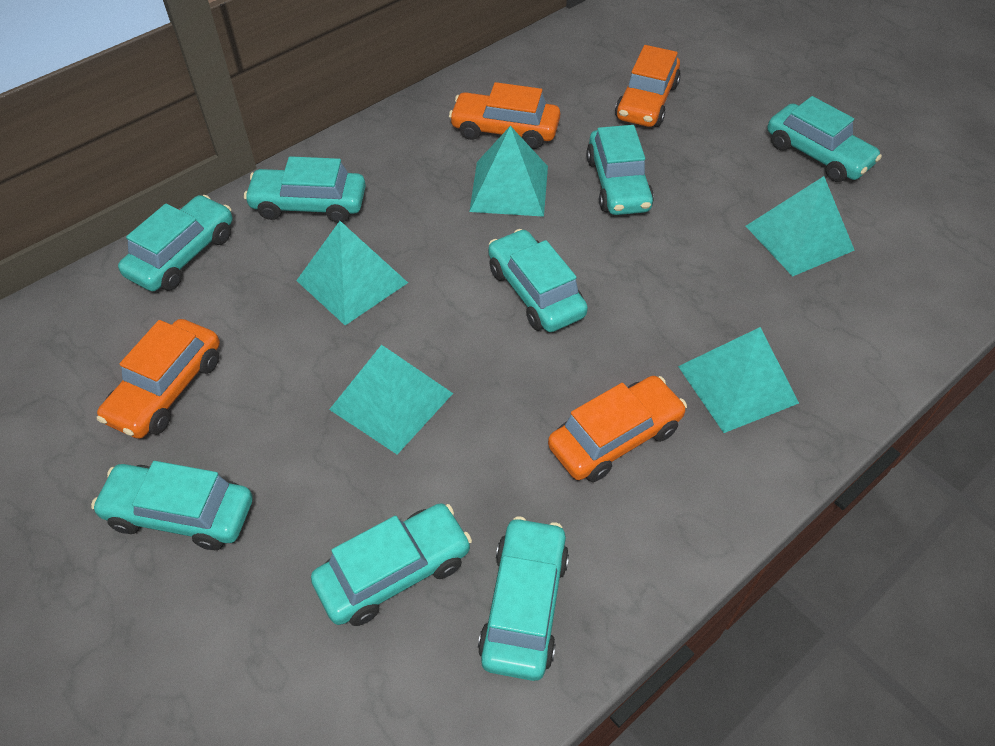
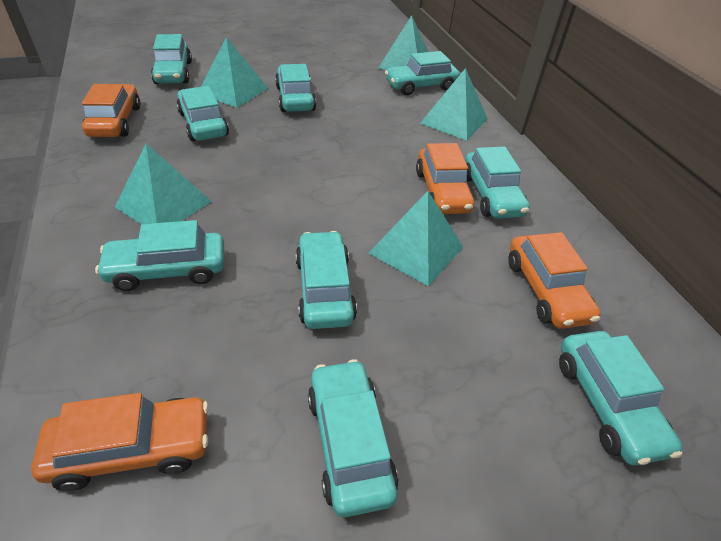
turquoise car: 8 -> 9

